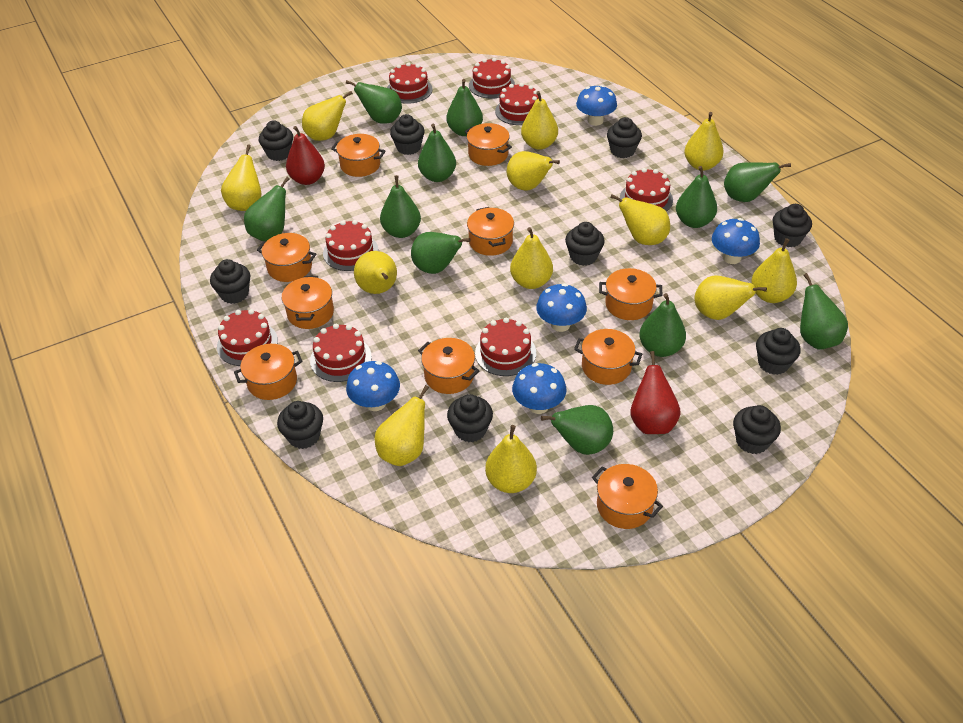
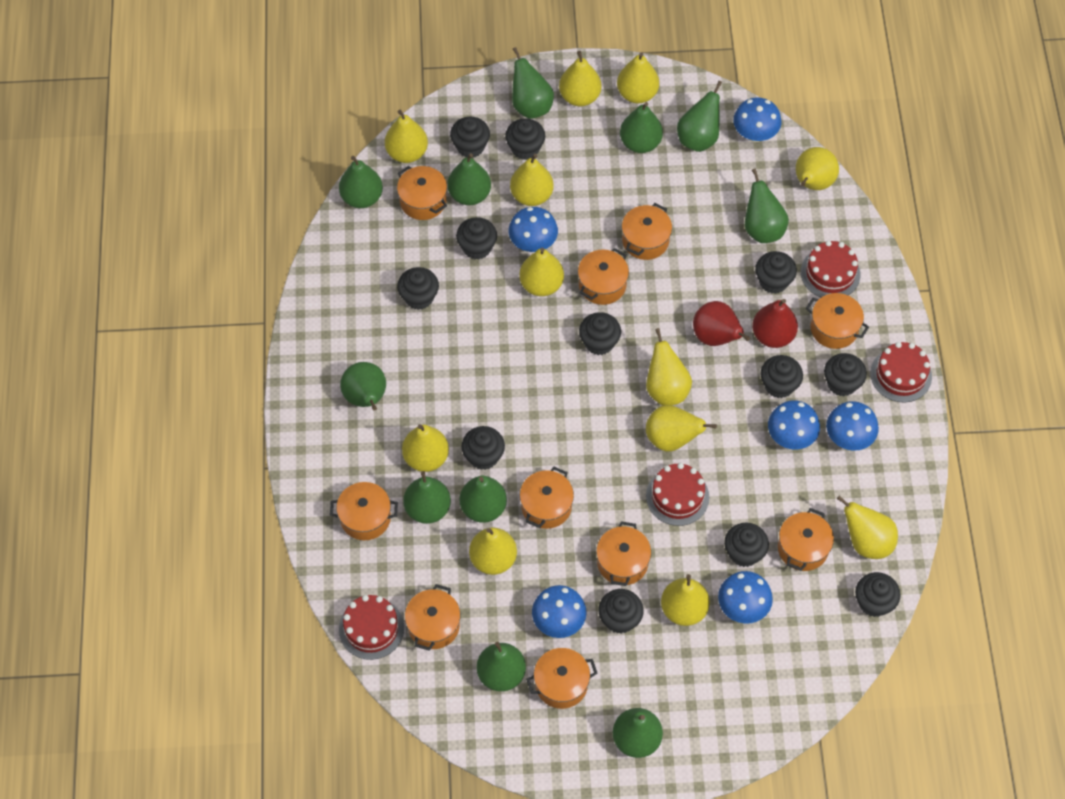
black cupcake: 10 -> 12
blue mushroom: 5 -> 6
red cake: 8 -> 4

